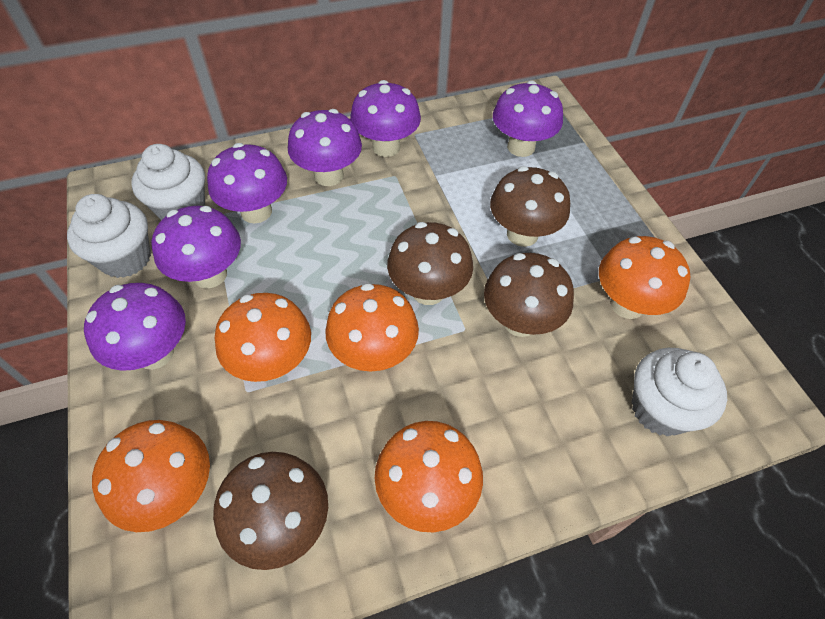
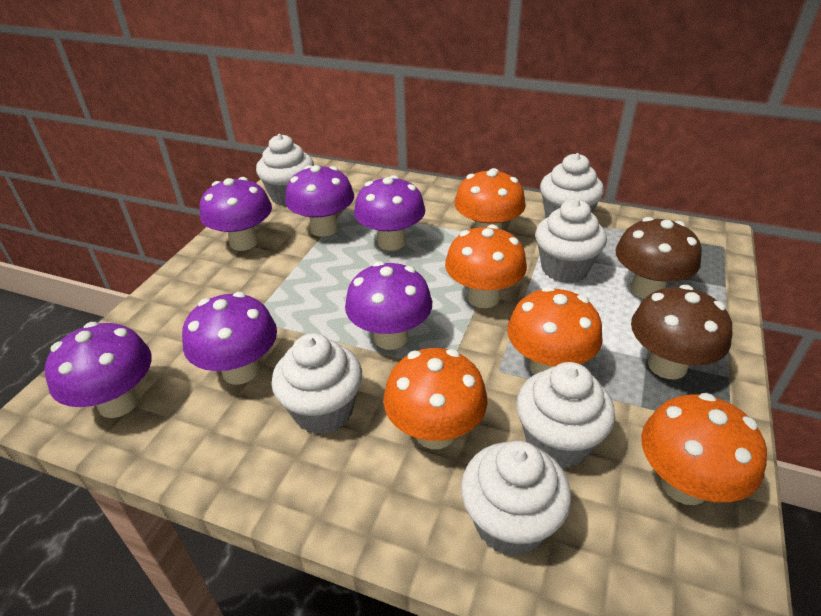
brown mushroom: 4 -> 2
white cupcake: 3 -> 6

